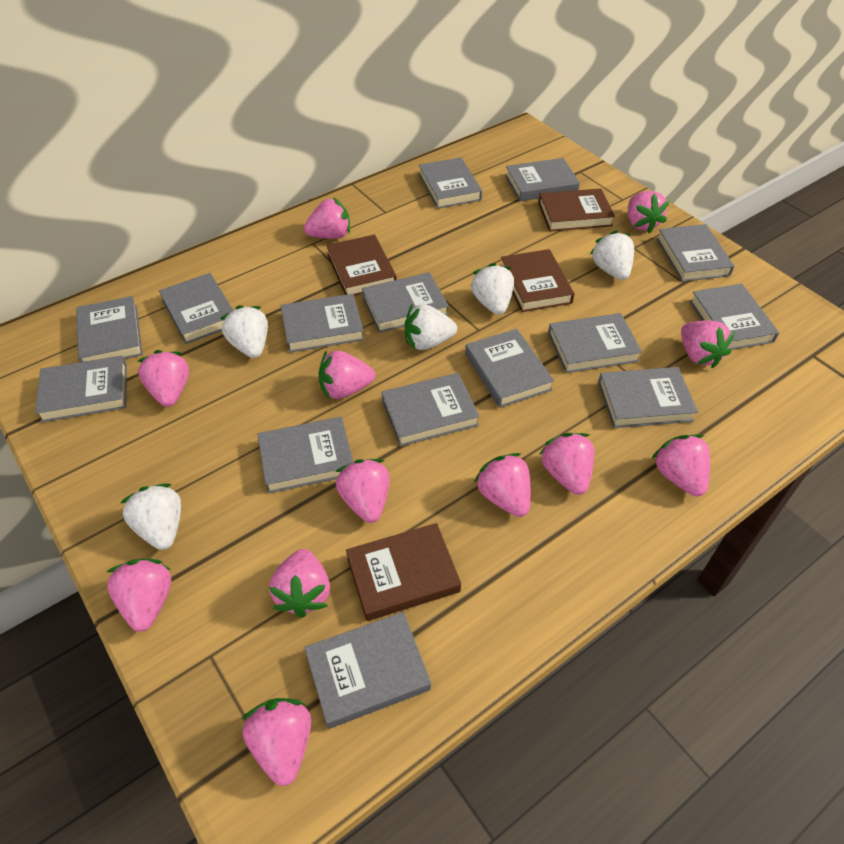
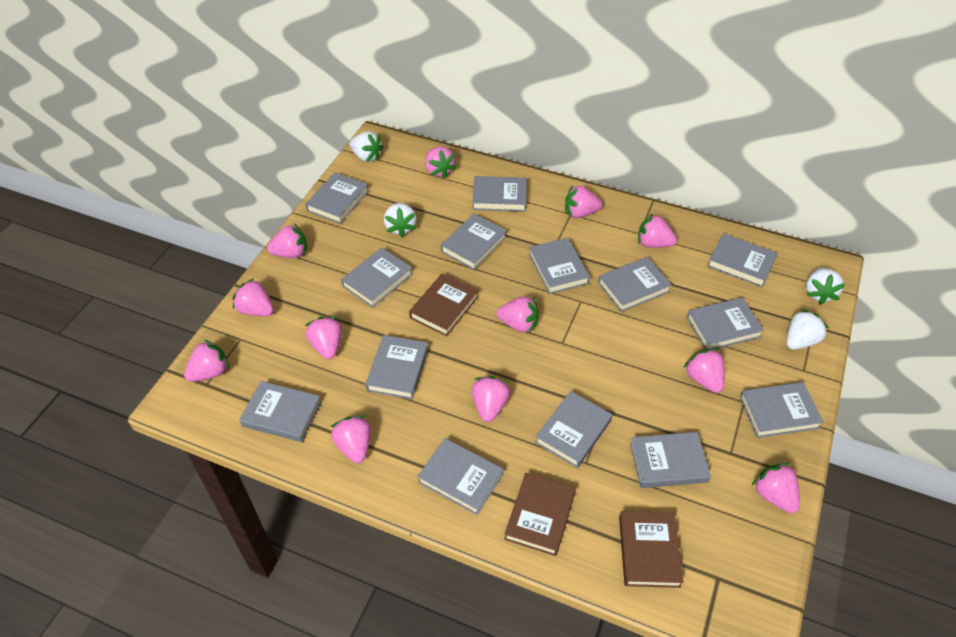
brown book: 4 -> 3
grey book: 15 -> 14
white strawberry: 5 -> 4

